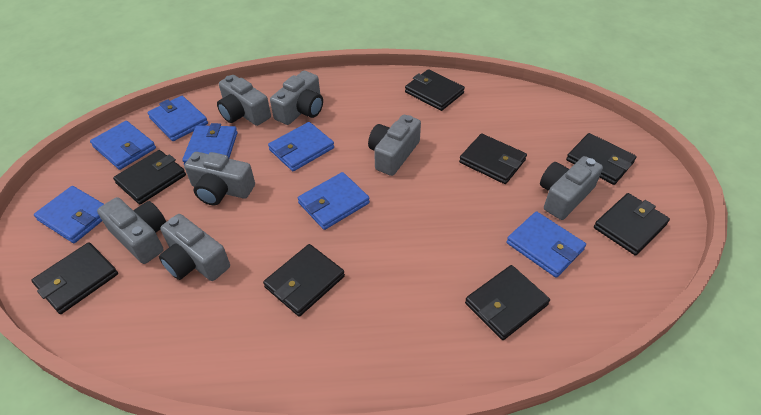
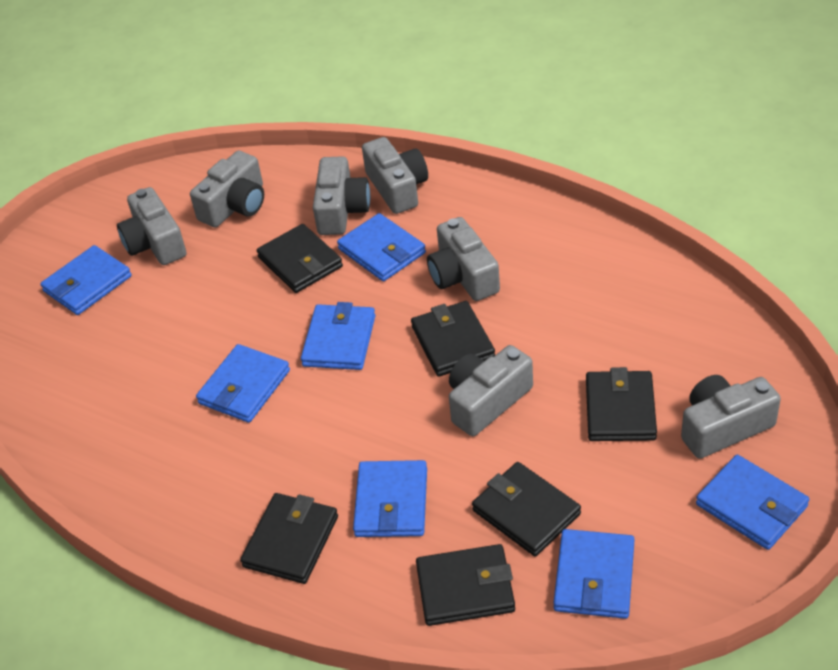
black wallet: 8 -> 6

